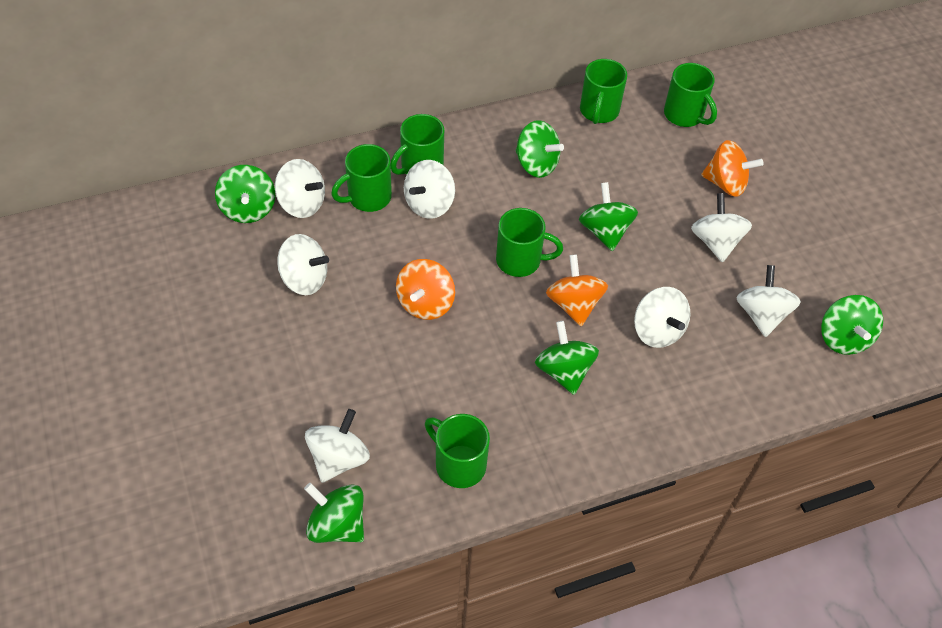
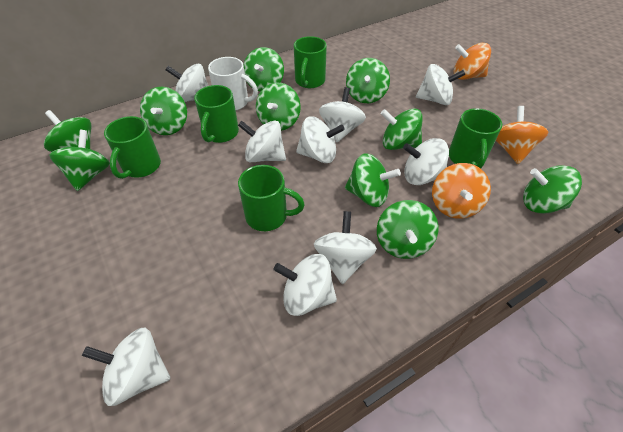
green mug: 6 -> 5
green spinning top: 6 -> 10
white mug: 0 -> 1
white spinning top: 7 -> 9

